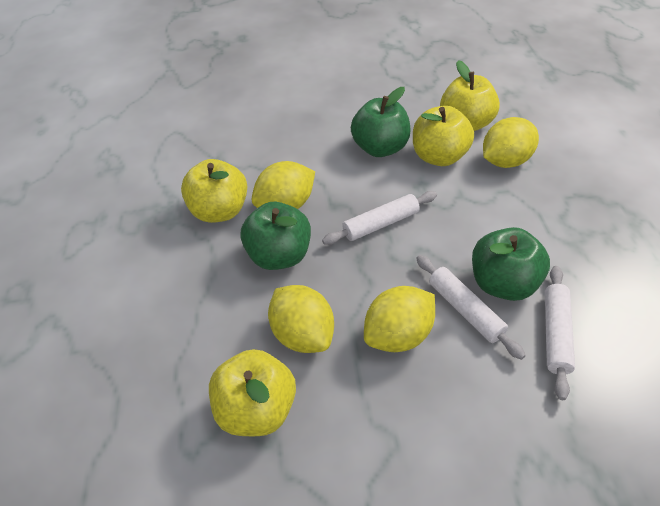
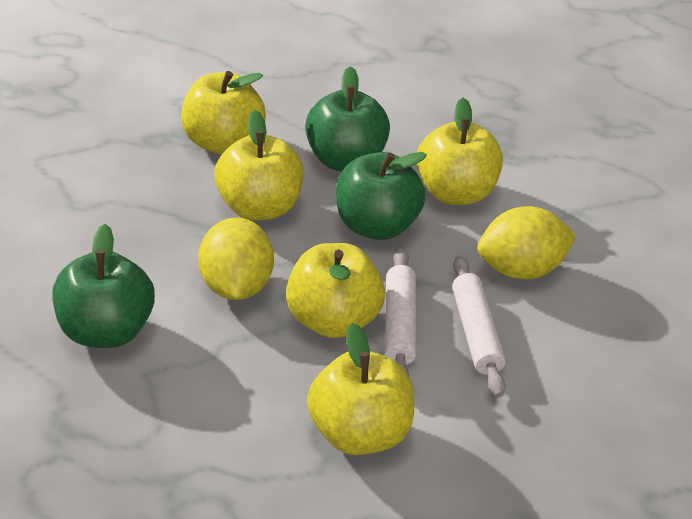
white rolling pin: 3 -> 2
yellow apple: 4 -> 5
yellow lemon: 4 -> 2

